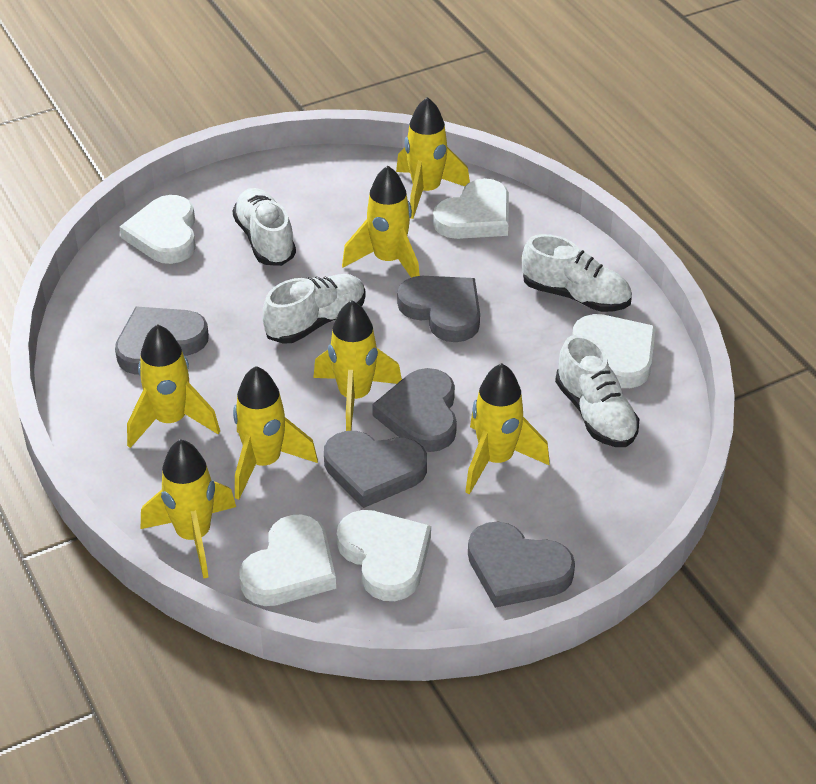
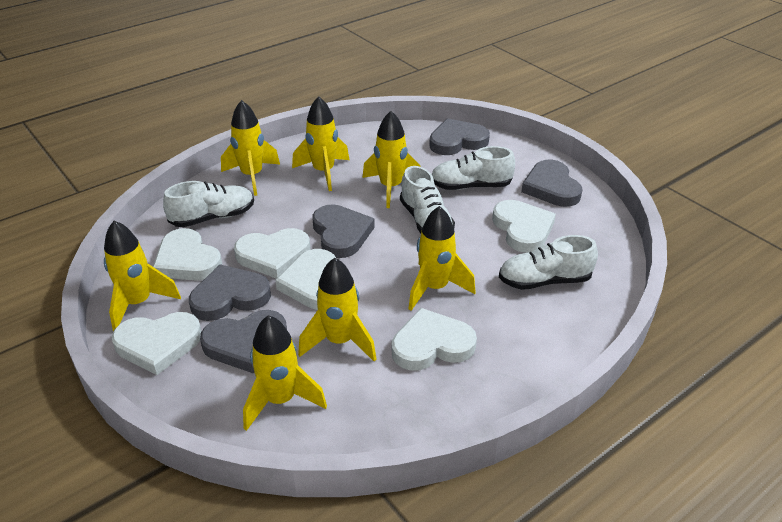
white heart: 5 -> 6

